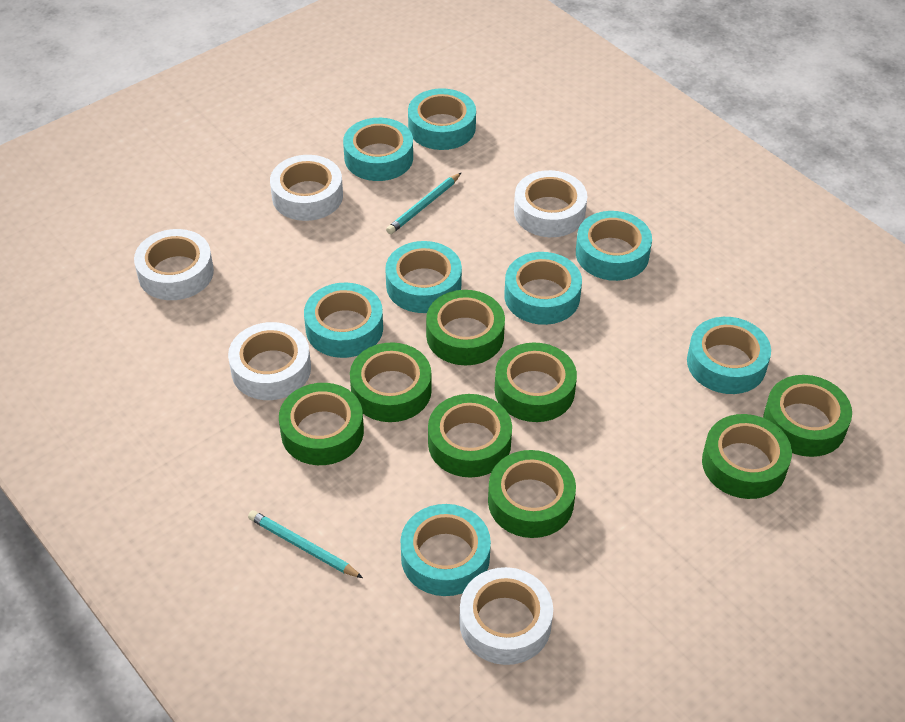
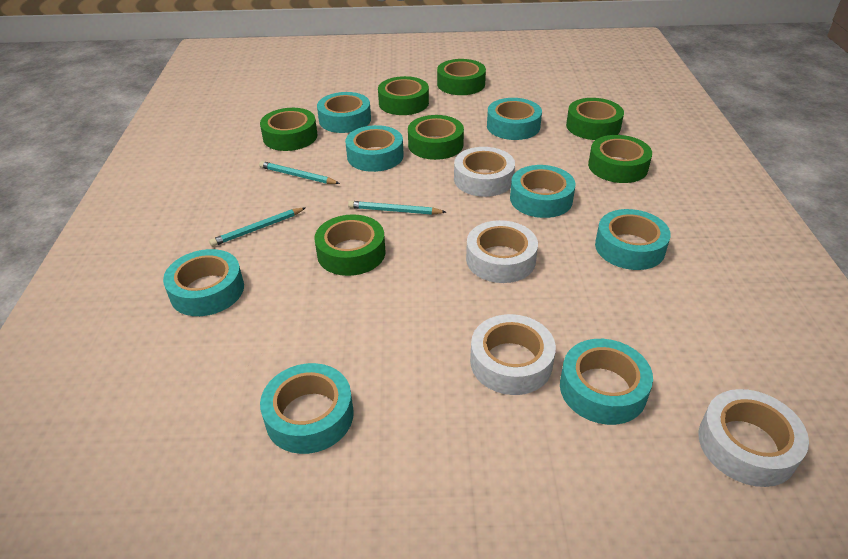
green tape: 8 -> 7
turquoise pencil: 2 -> 3
white tape: 5 -> 4

